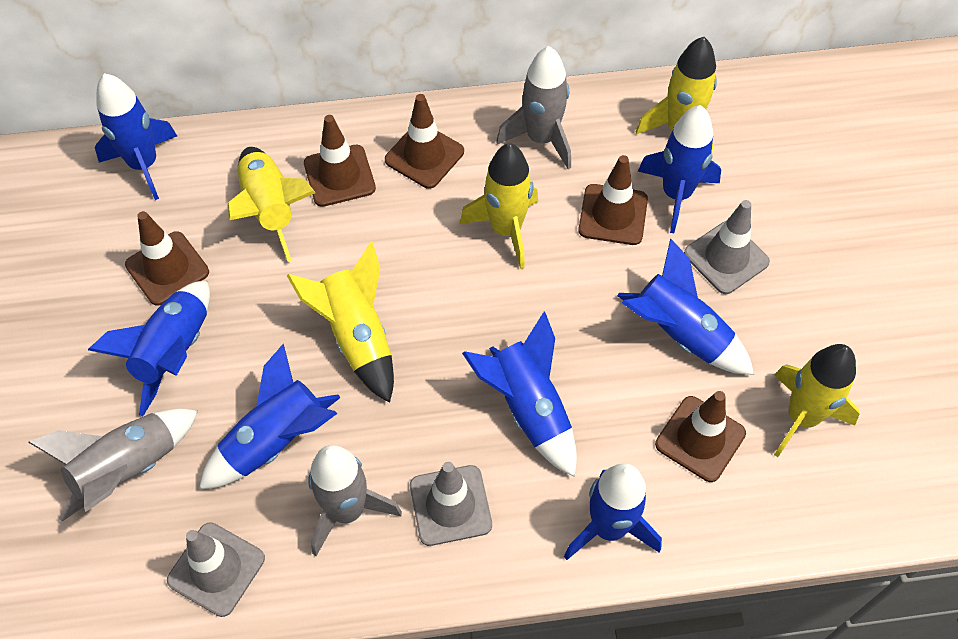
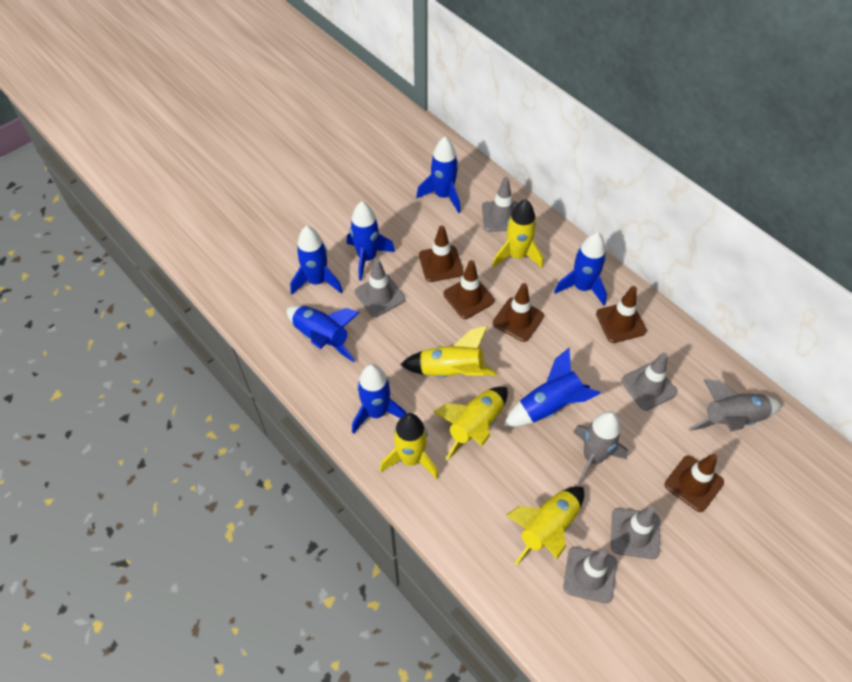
grey rocket: 3 -> 2
grey traffic cone: 3 -> 5

